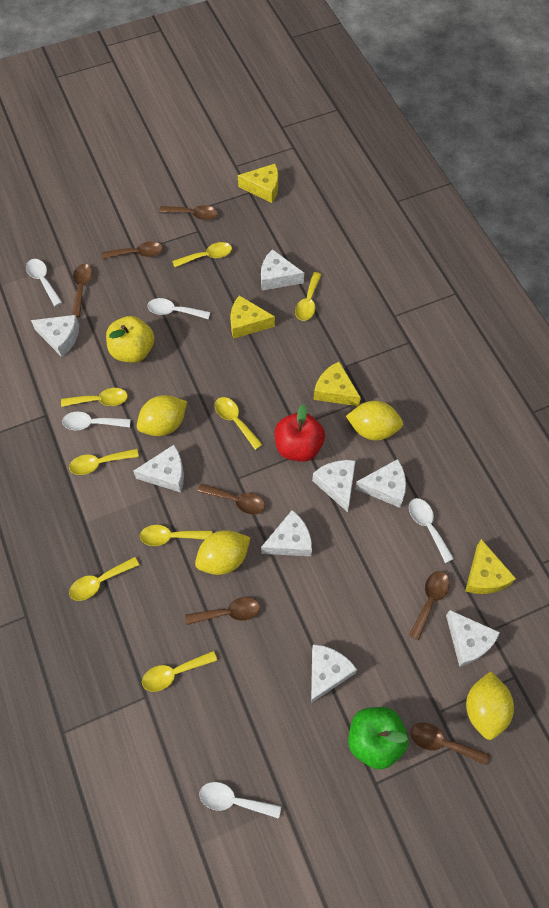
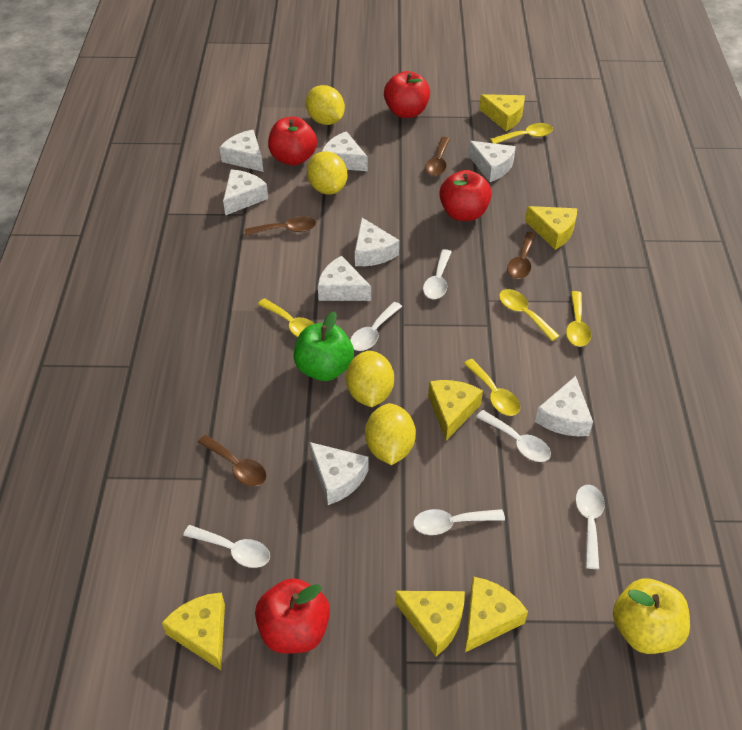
brown spoon: 7 -> 4
red apple: 1 -> 4
white spoon: 5 -> 6
yellow cheese: 4 -> 6
yellow spoon: 8 -> 5

